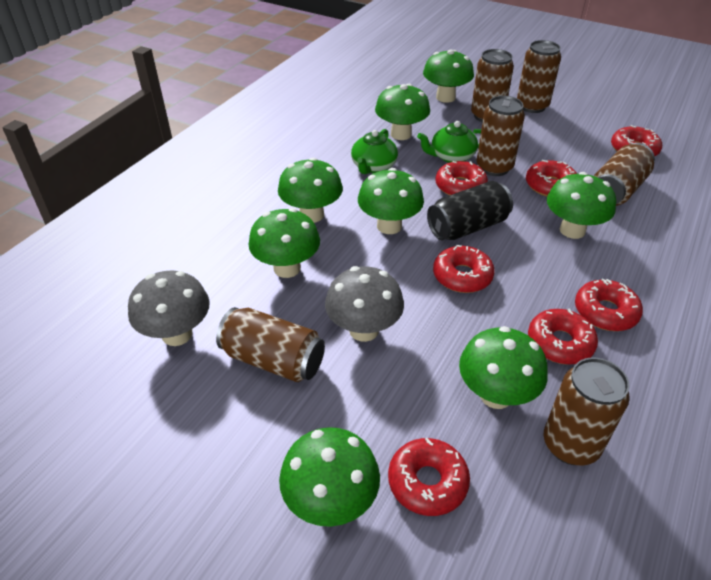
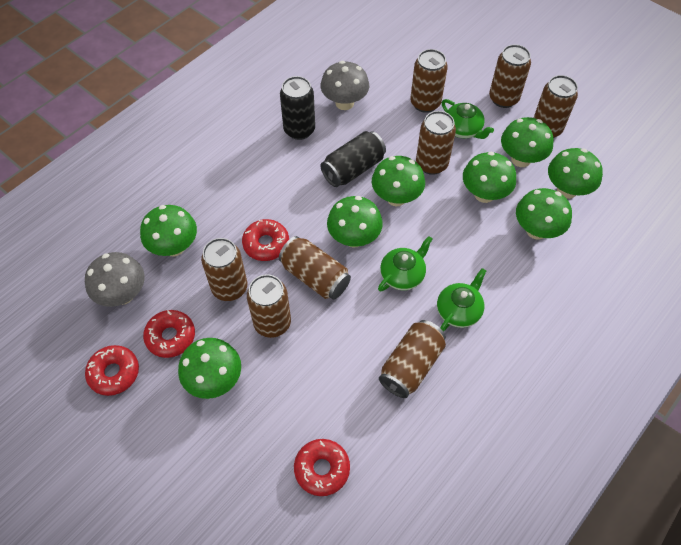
black can: 1 -> 2
brown can: 6 -> 8
green teapot: 2 -> 3
red donut: 7 -> 4

